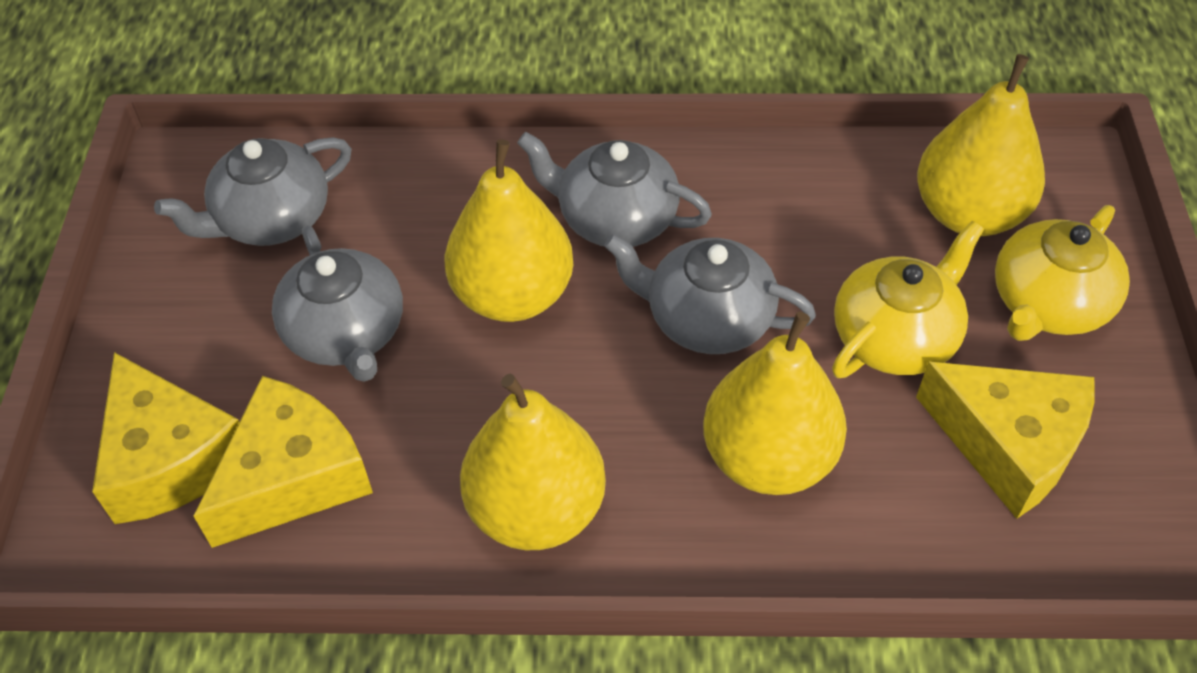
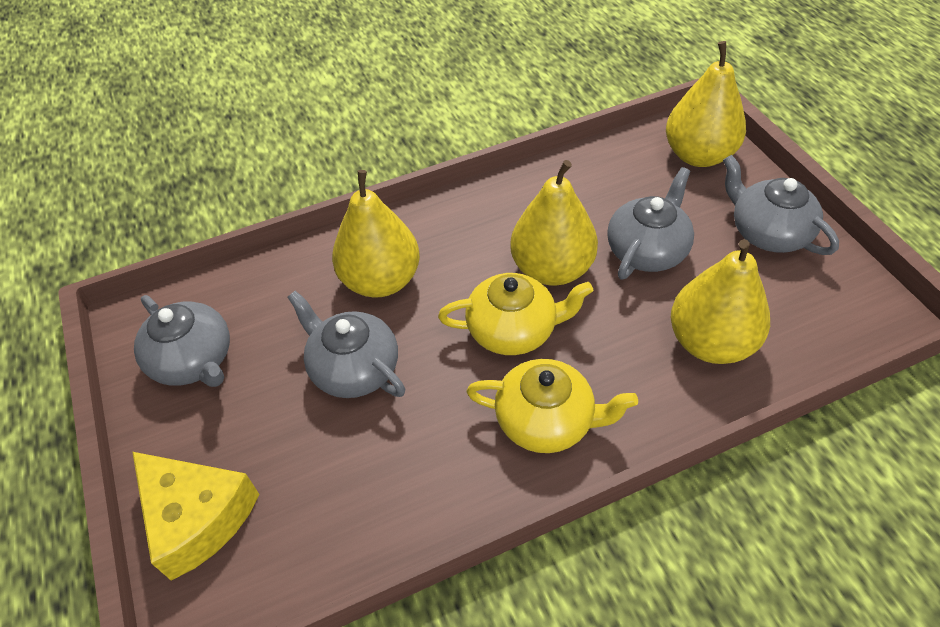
yellow cheese: 3 -> 1

